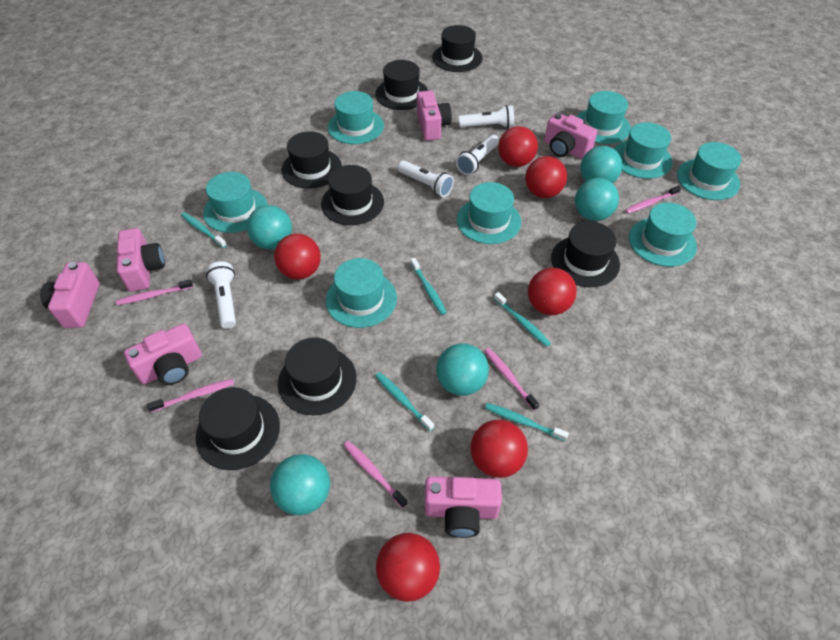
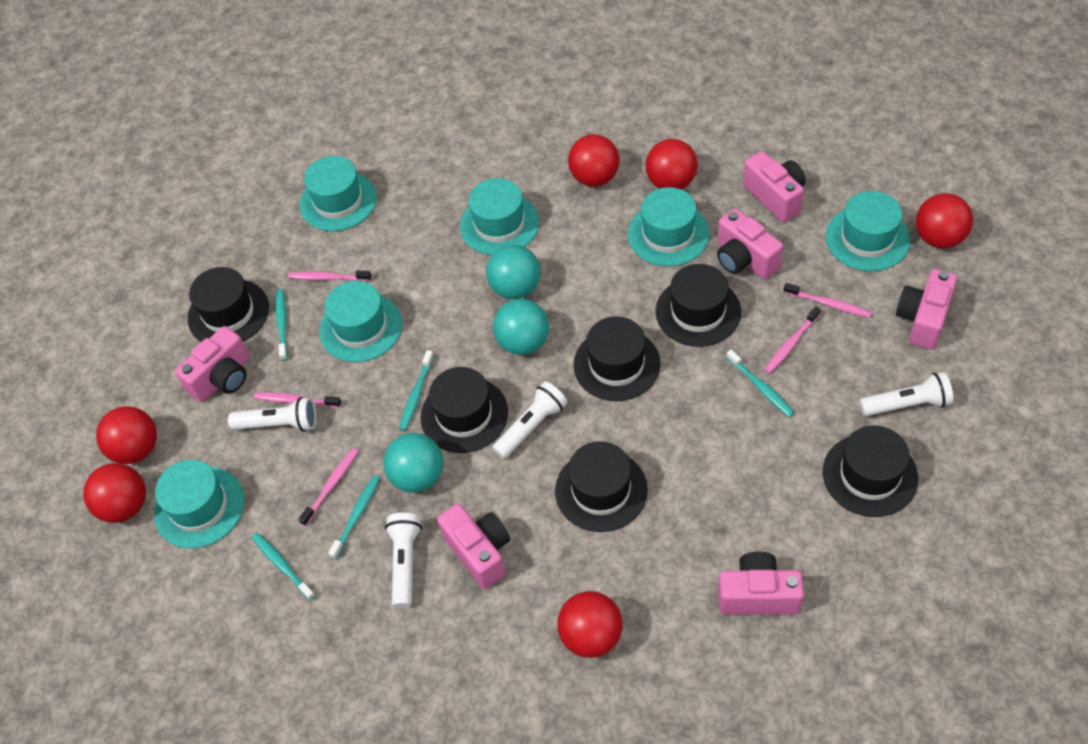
black hat: 7 -> 6
turquoise ball: 5 -> 3
turquoise hat: 8 -> 6

